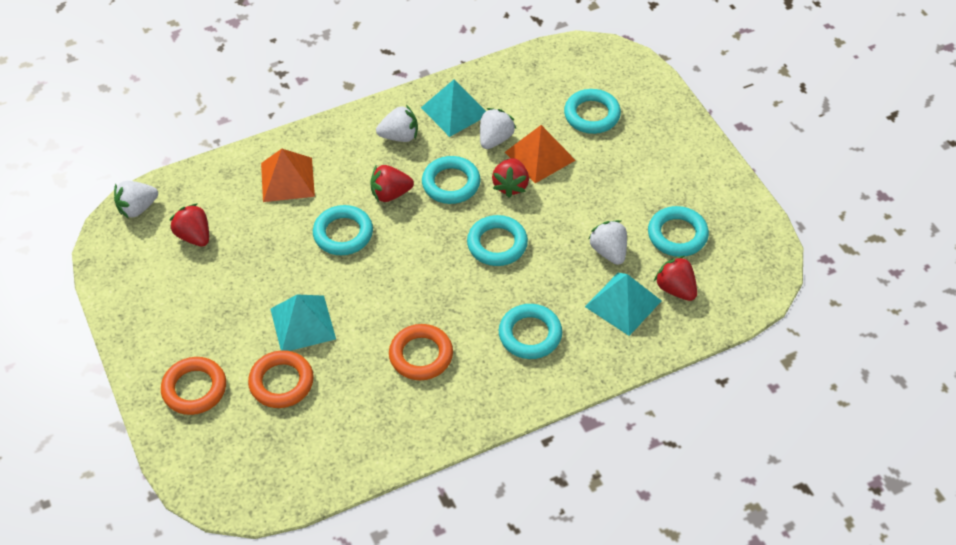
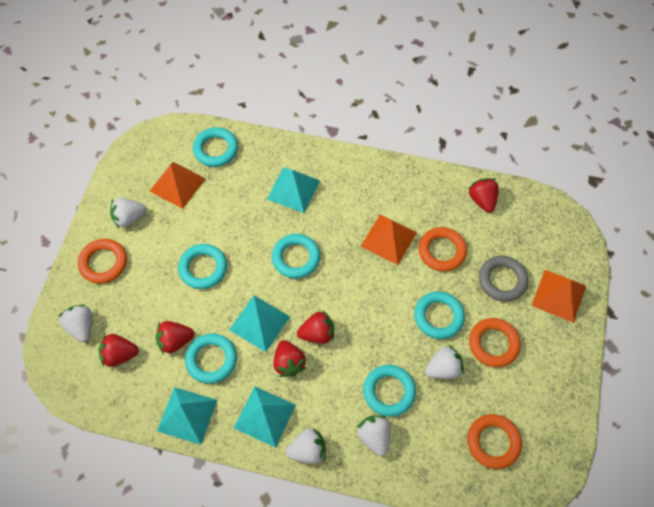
grey ring: 0 -> 1
orange pyramid: 2 -> 3
orange ring: 3 -> 4
red strawberry: 4 -> 5
turquoise pyramid: 3 -> 4
white strawberry: 4 -> 5

